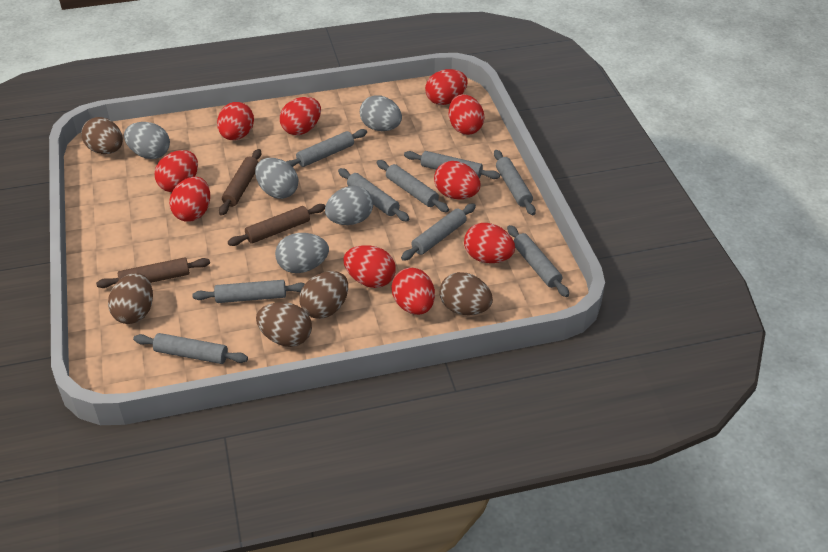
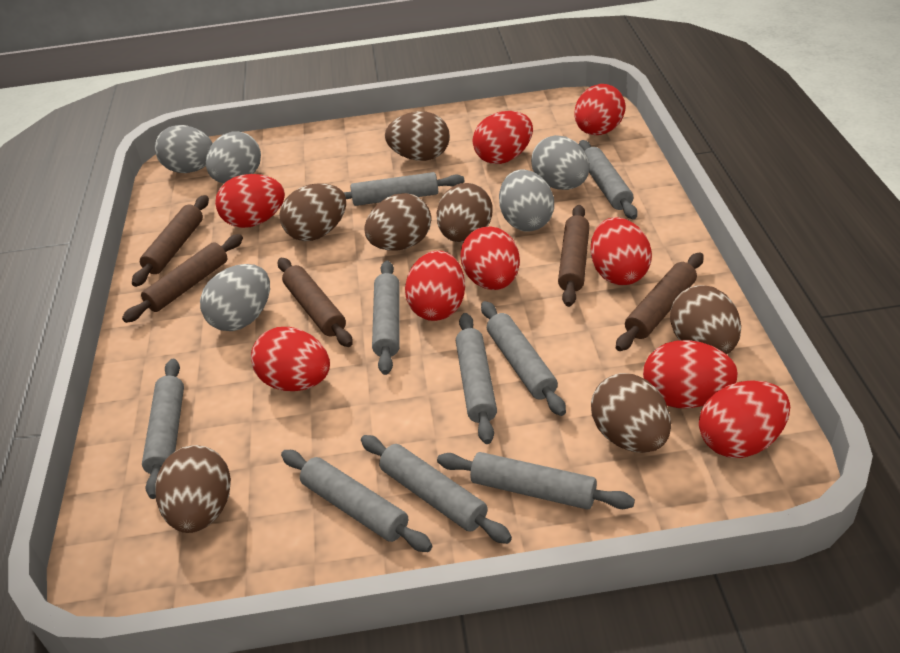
brown egg: 5 -> 7
brown rolling pin: 3 -> 5
red egg: 10 -> 9

